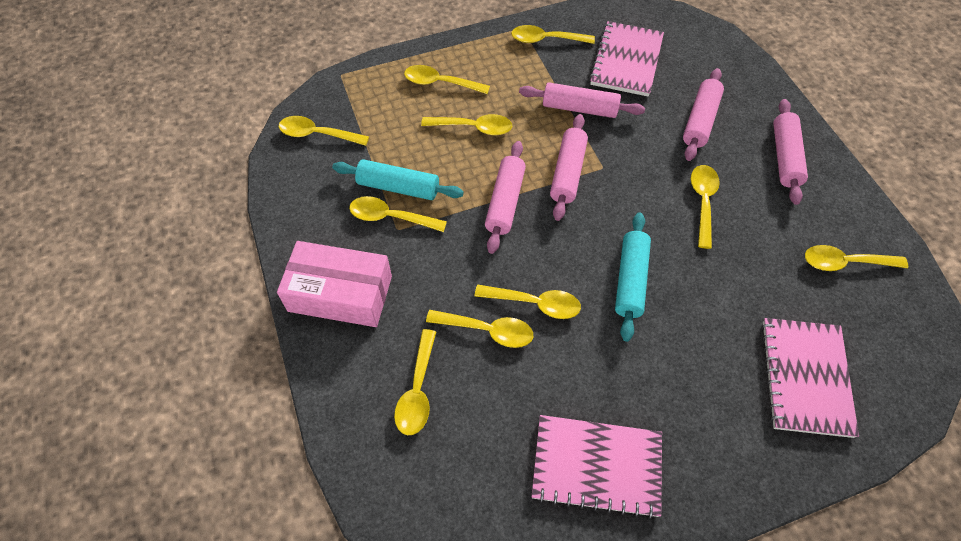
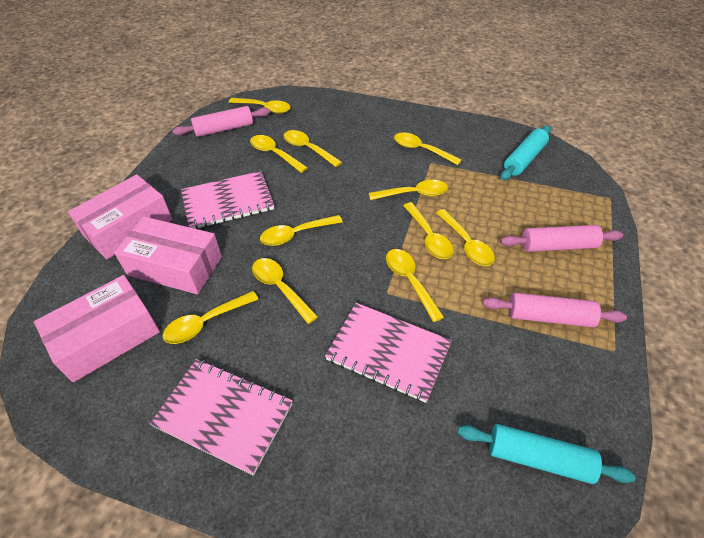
pink box: 1 -> 3
pink rolling pin: 5 -> 3
yellow spoon: 10 -> 11

